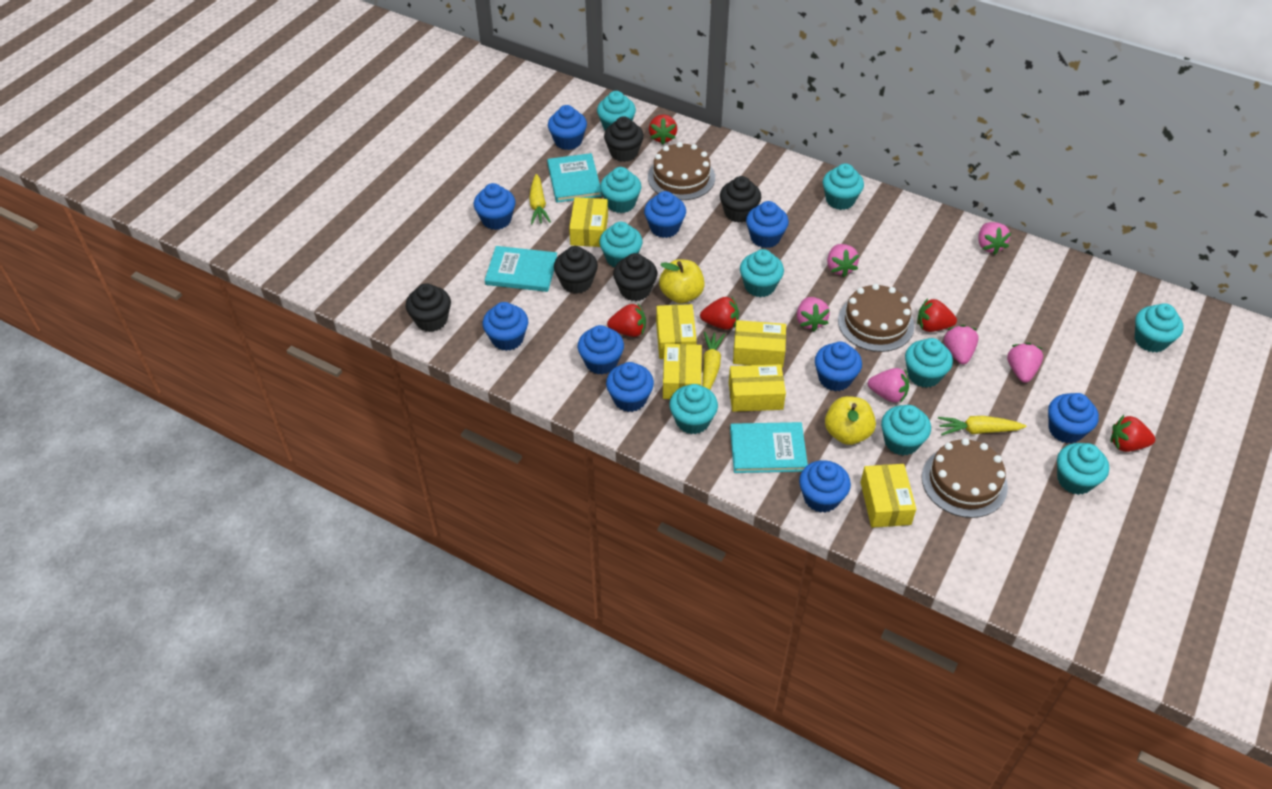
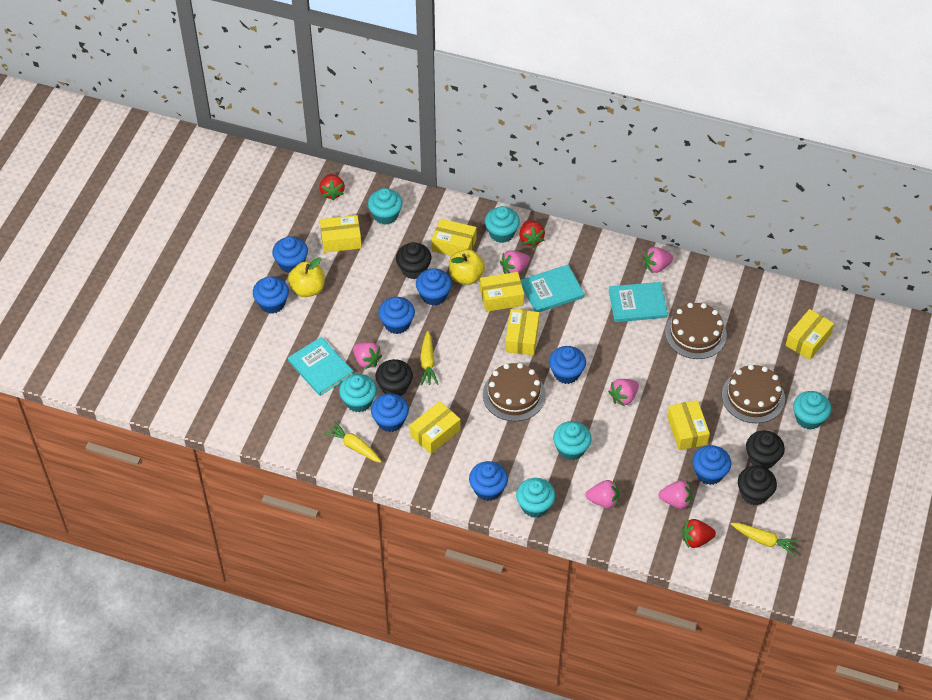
black cupcake: 5 -> 4
blue cupcake: 10 -> 8
red strawberry: 5 -> 3
turquoise cupcake: 10 -> 6
yellow box: 6 -> 7

